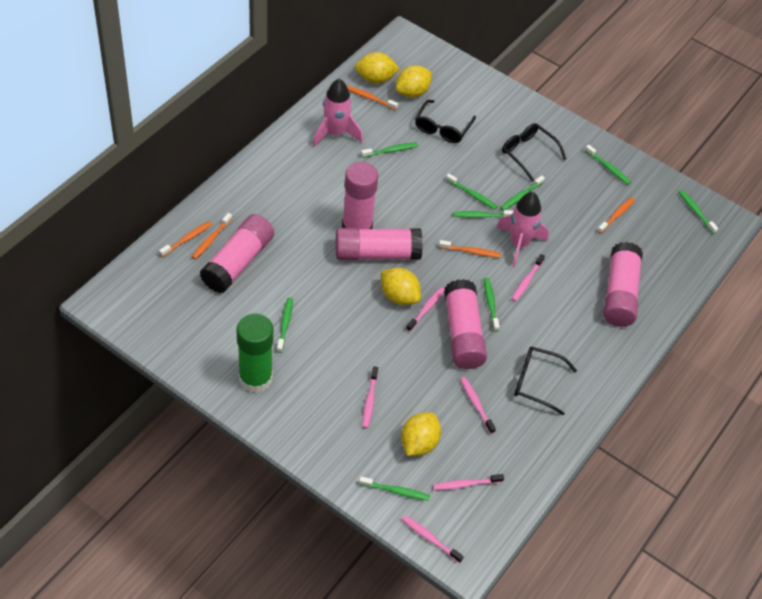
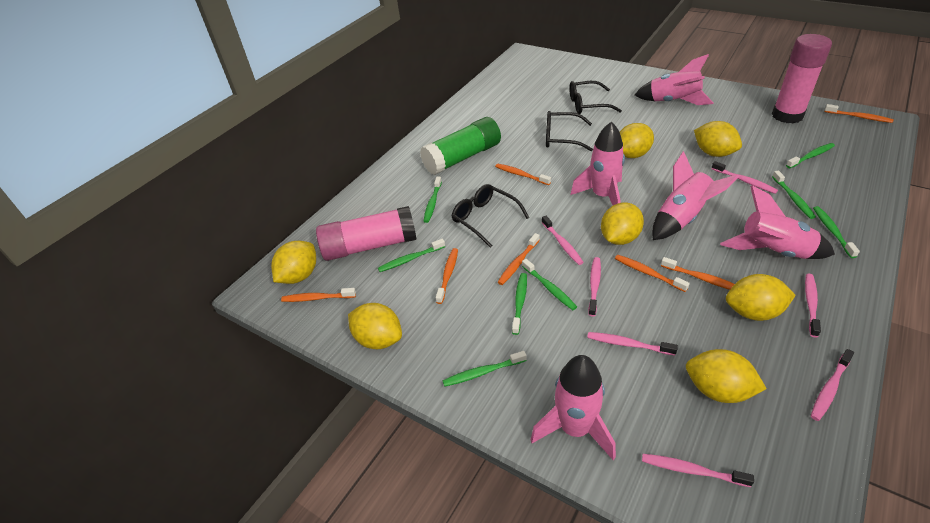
green toothbrush: 9 -> 8
orange toothbrush: 5 -> 7
pink glue stick: 5 -> 2
pink rocket: 2 -> 5
pink toothbrush: 6 -> 7
yellow lemon: 4 -> 7

